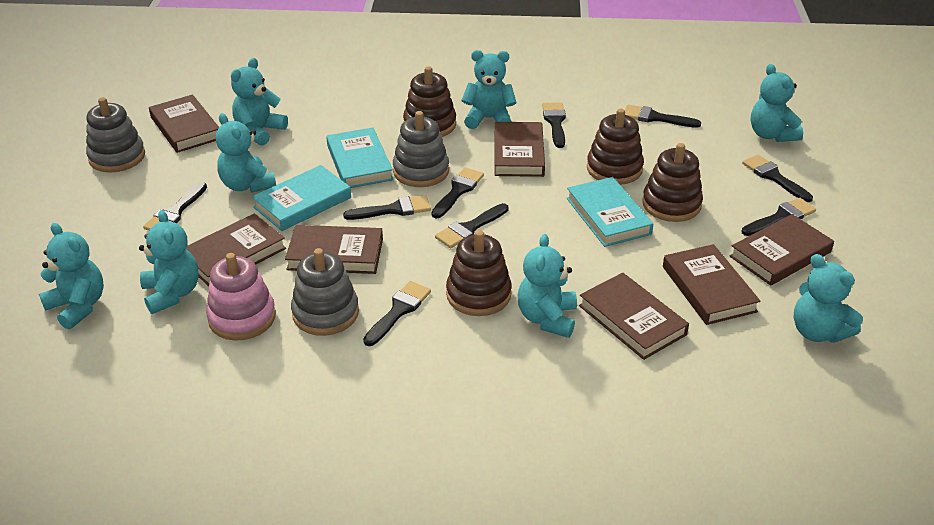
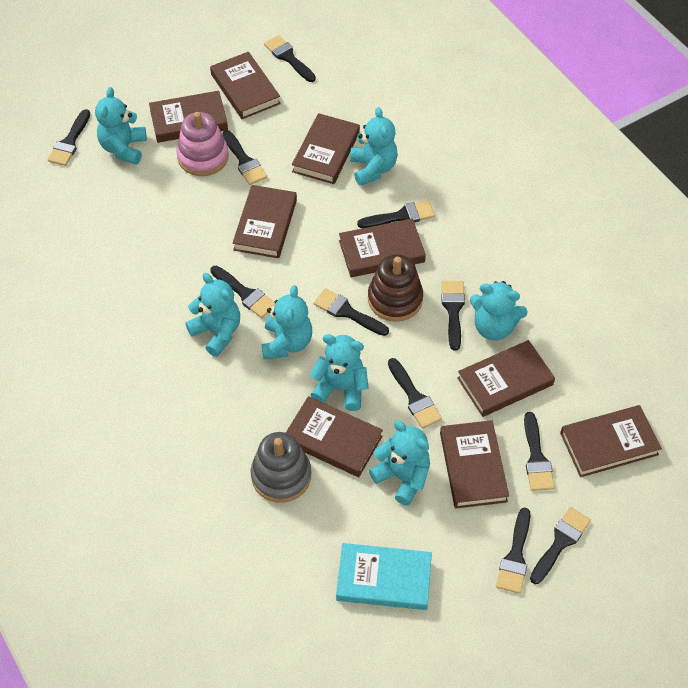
black brush: 9 -> 11
brown book: 7 -> 9
brown stacking toy: 4 -> 1
grey stacking toy: 3 -> 1
turquoise book: 3 -> 1
turquoise teddy bear: 8 -> 7

